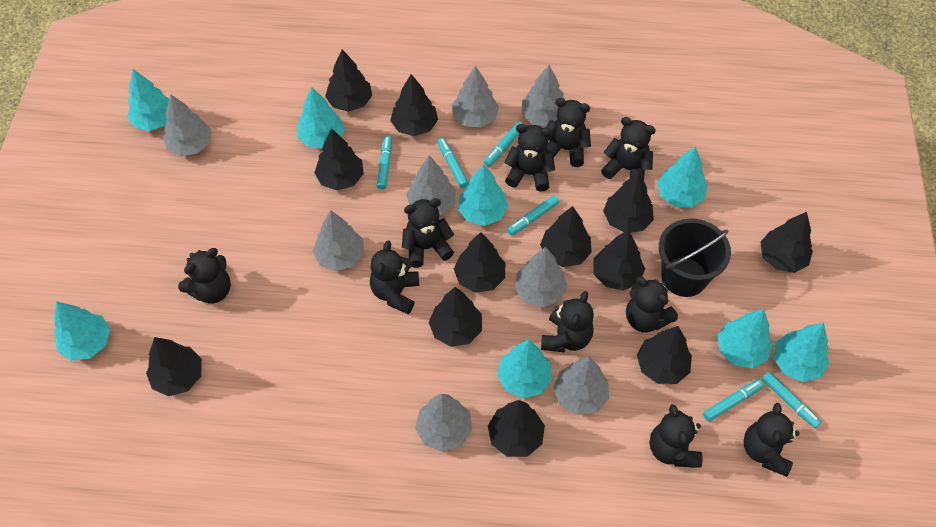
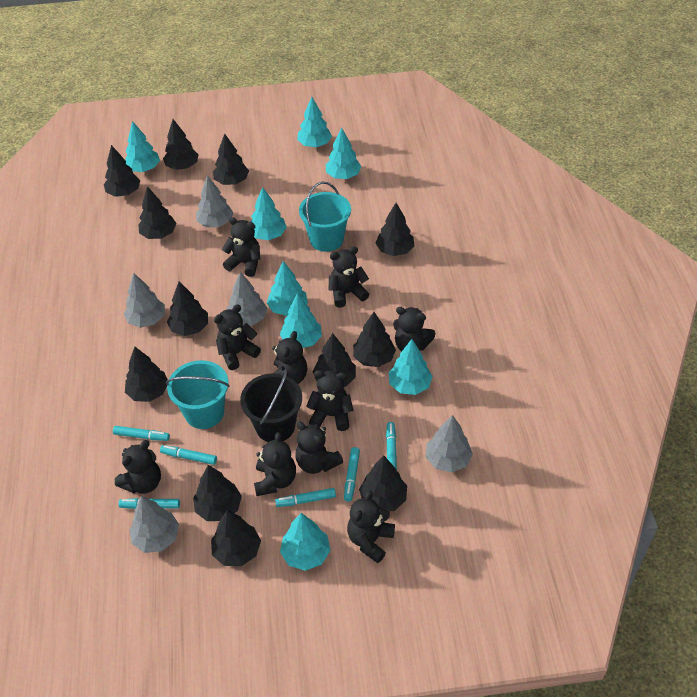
grey tree: 8 -> 5
turquoise bucket: 0 -> 2

